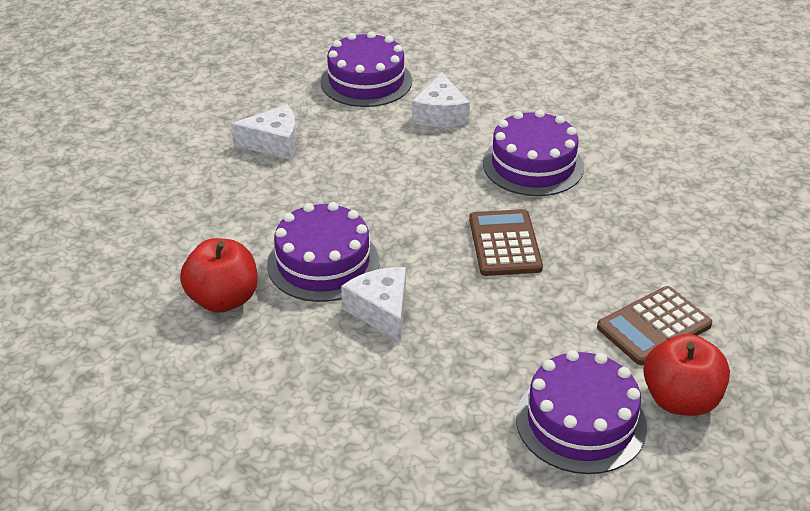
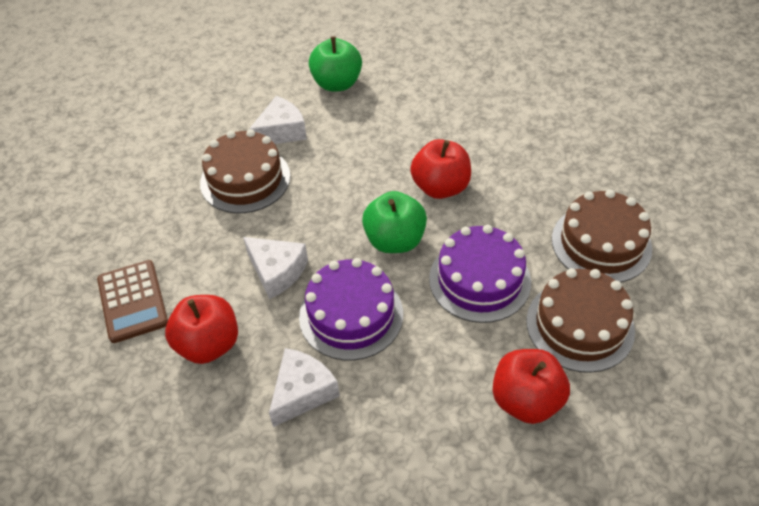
brown cake: 0 -> 3
brown calculator: 2 -> 1
green apple: 0 -> 2
purple cake: 4 -> 2
red apple: 2 -> 3

